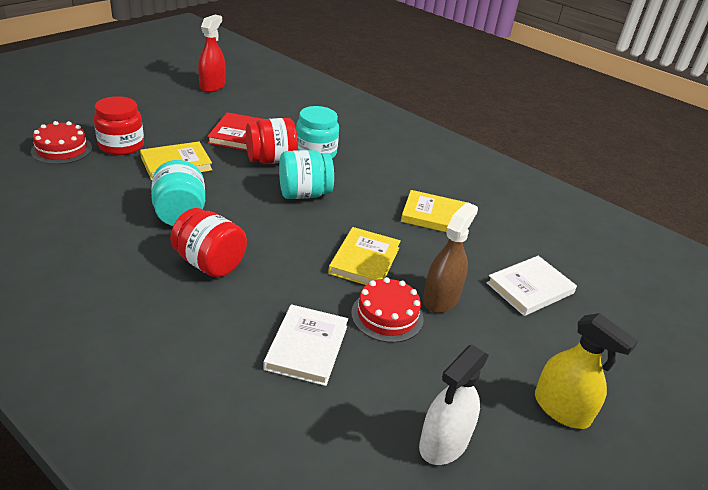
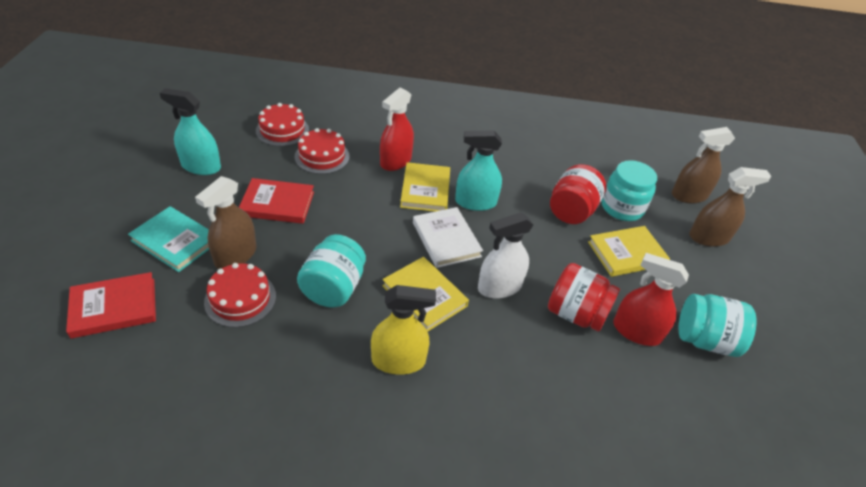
brown spray bottle: 1 -> 3
red book: 1 -> 2
red cake: 2 -> 3
red jar: 3 -> 2
red spray bottle: 1 -> 2
turquoise book: 0 -> 1
turquoise spray bottle: 0 -> 2
white book: 2 -> 1

